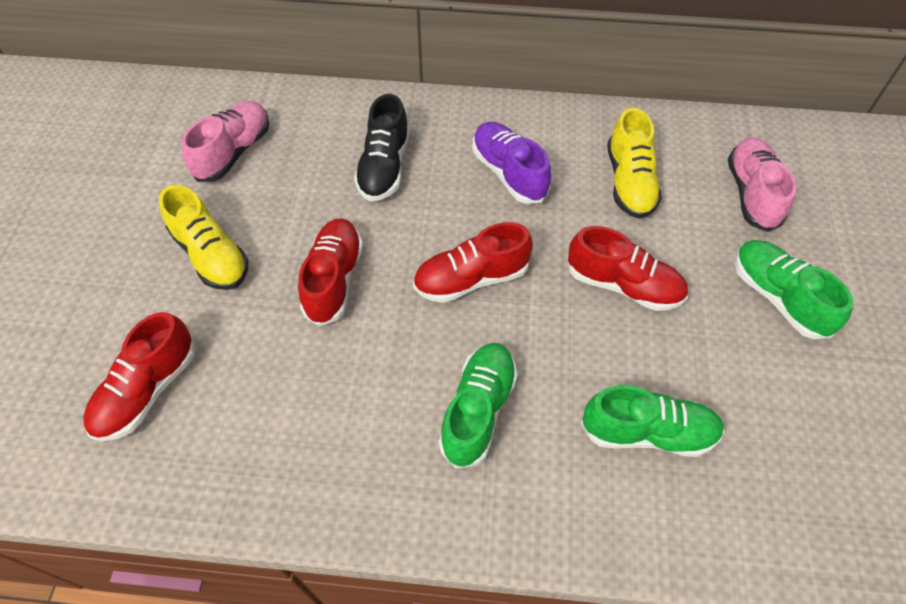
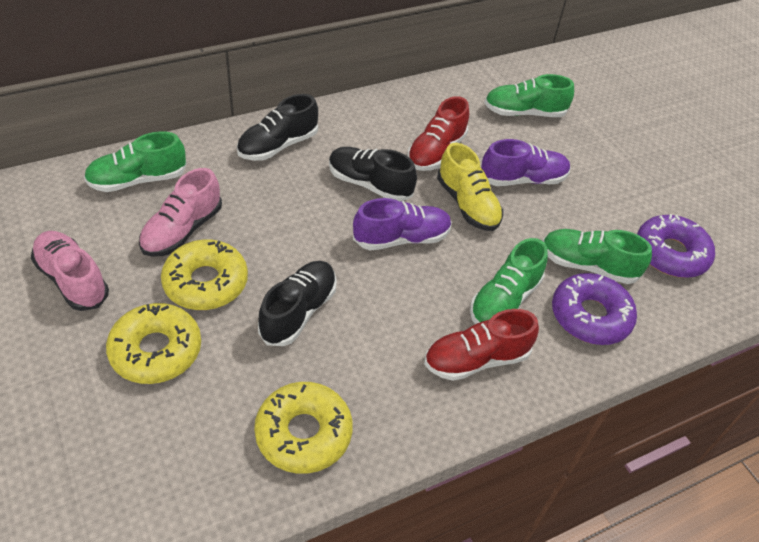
black shoe: 1 -> 3
green shoe: 3 -> 4
purple donut: 0 -> 2
purple shoe: 1 -> 2
red shoe: 4 -> 2
yellow donut: 0 -> 3
yellow shoe: 2 -> 1

